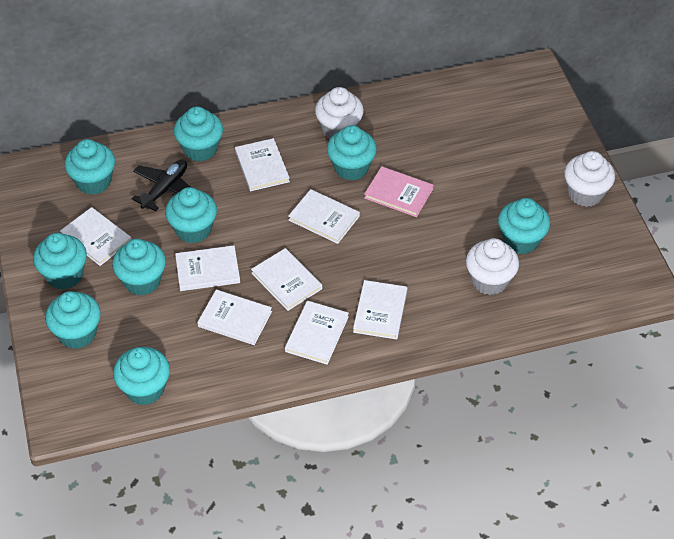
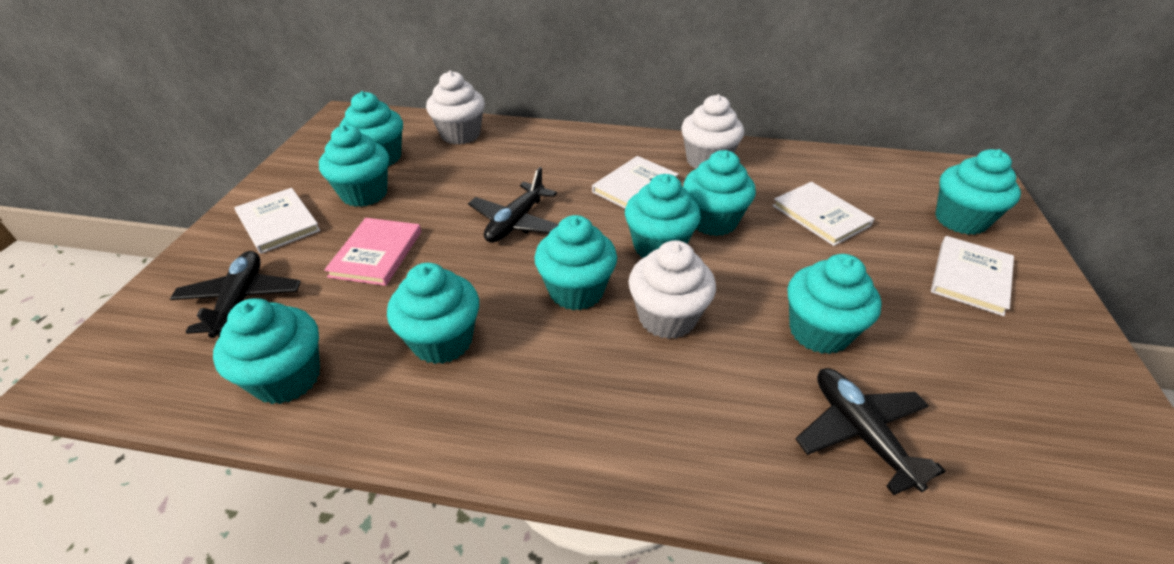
black plane: 1 -> 3
white book: 8 -> 4

